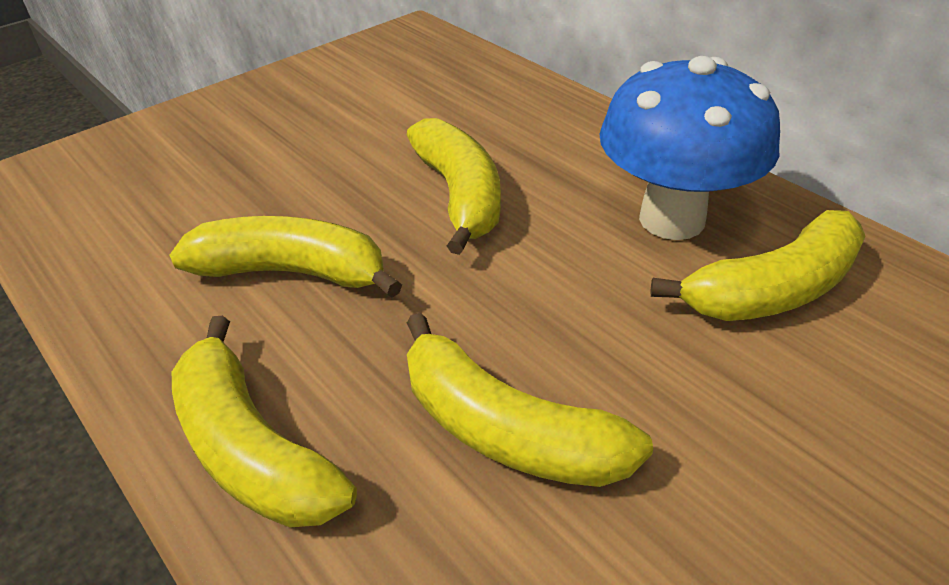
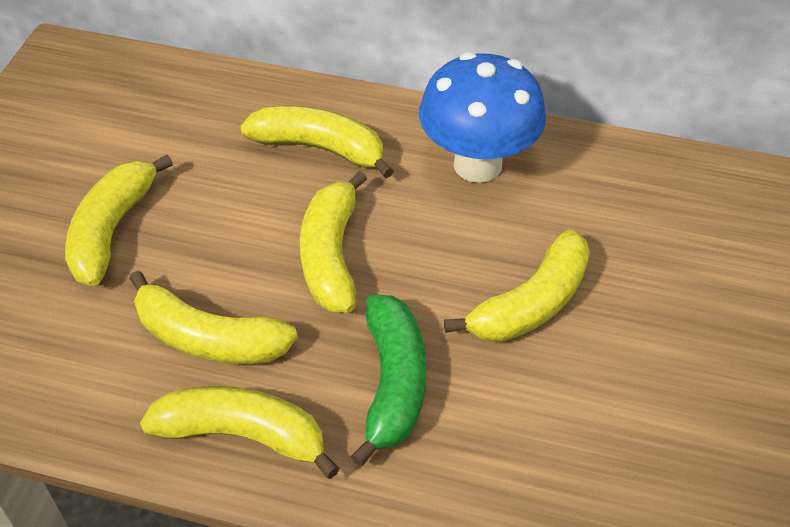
green banana: 0 -> 1
yellow banana: 5 -> 6

